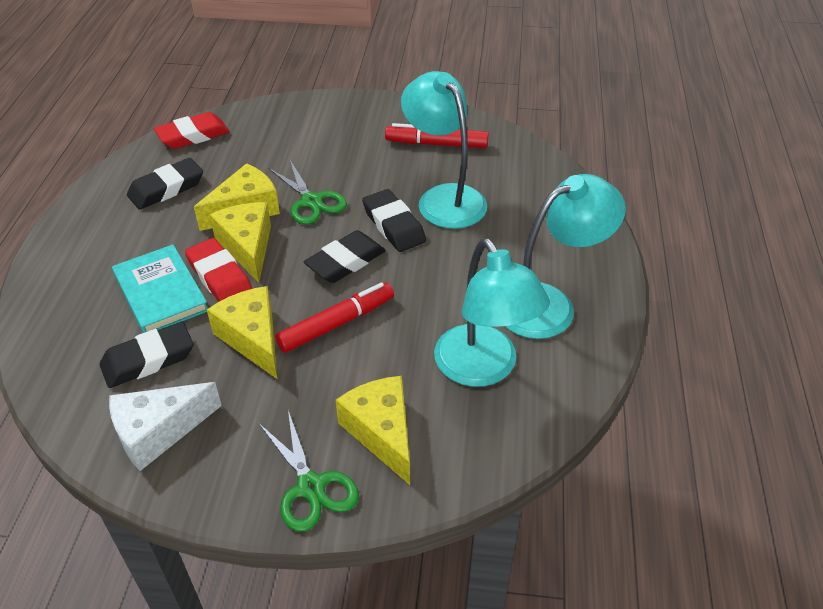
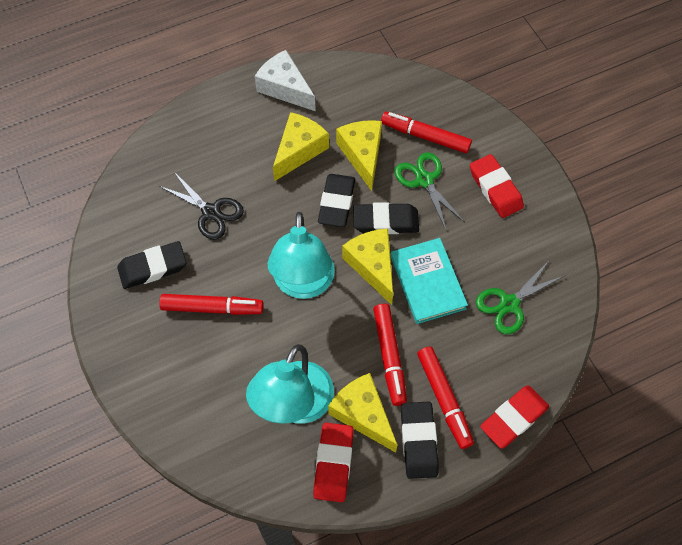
black scissors: 0 -> 1
red eraser: 2 -> 3
red marker: 2 -> 4
turquoise lamp: 3 -> 2

